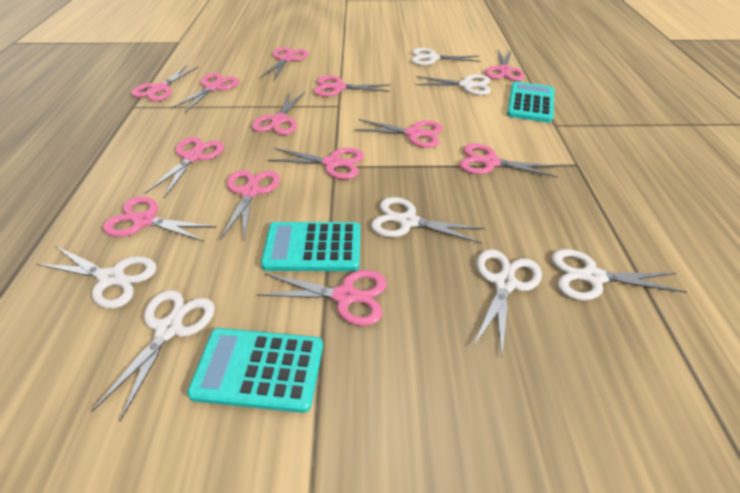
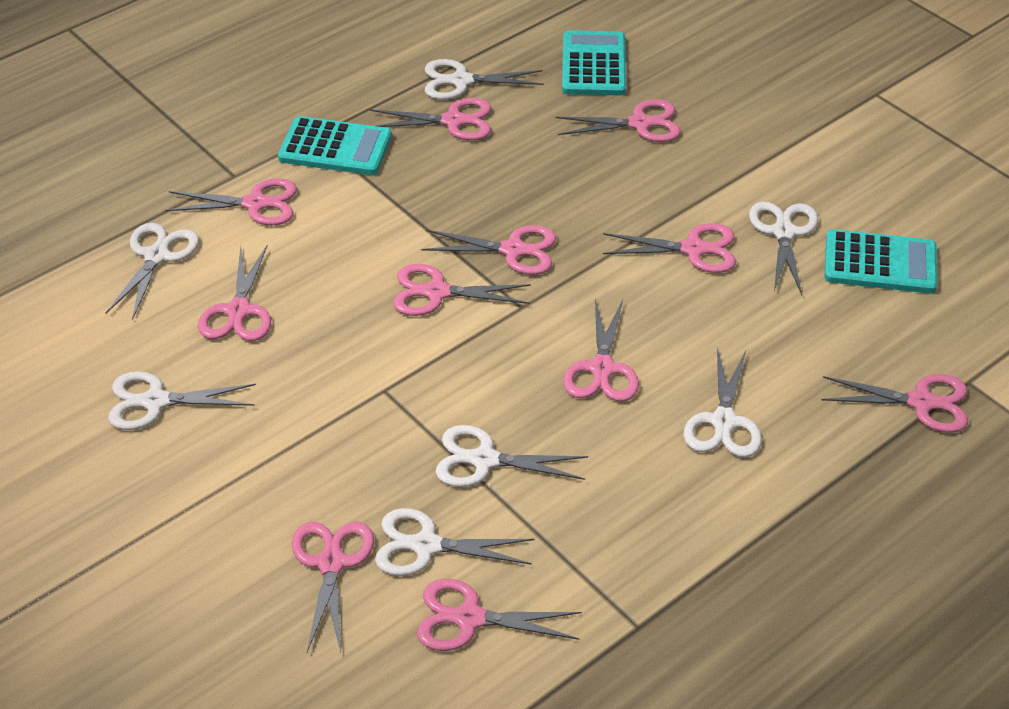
pink scissors: 13 -> 11

